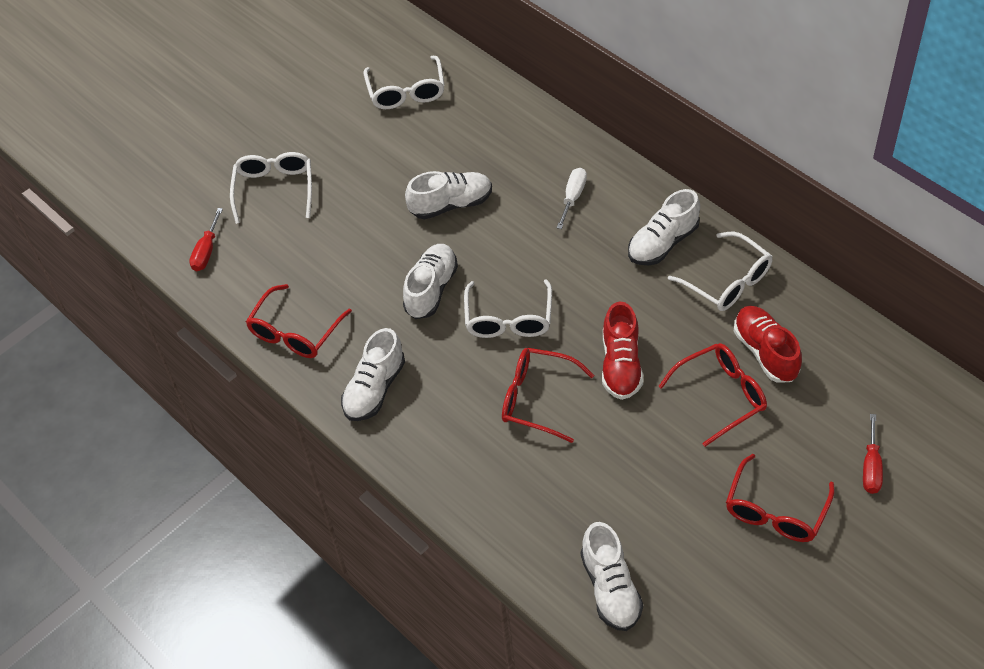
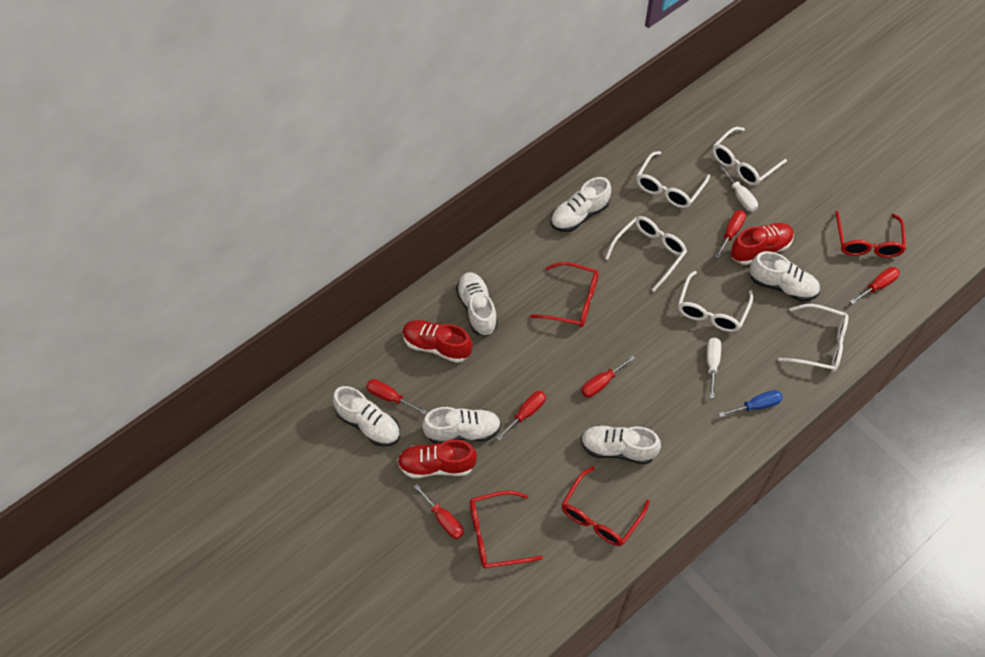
blue screwdriver: 0 -> 1
red screwdriver: 2 -> 6
red shoe: 2 -> 3
white glasses: 4 -> 5
white screwdriver: 1 -> 2
white shoe: 5 -> 6

